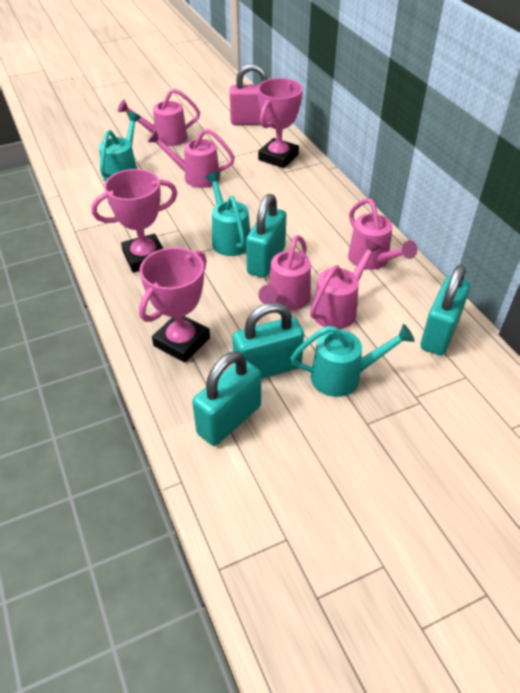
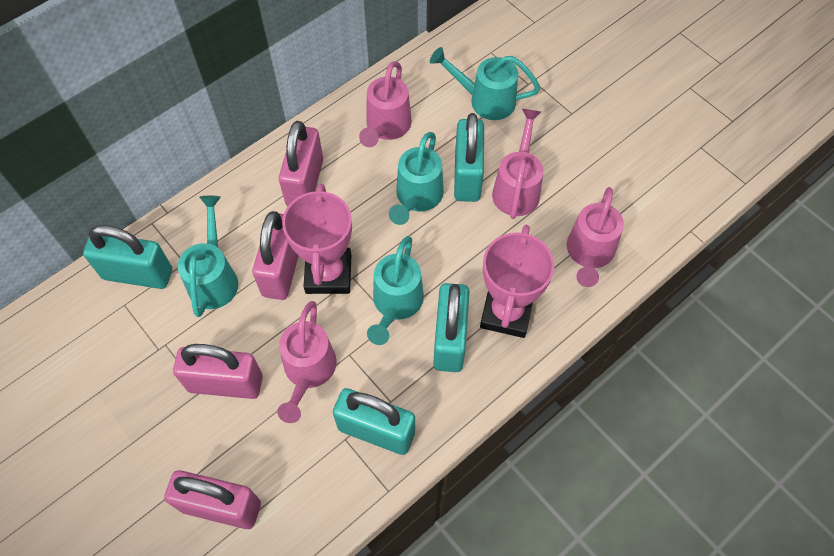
pink padlock: 1 -> 4
pink trophy: 3 -> 2
pink watering can: 5 -> 4
turquoise watering can: 3 -> 4

